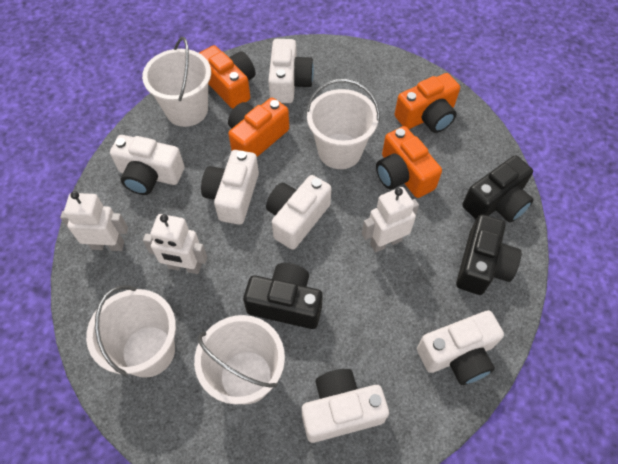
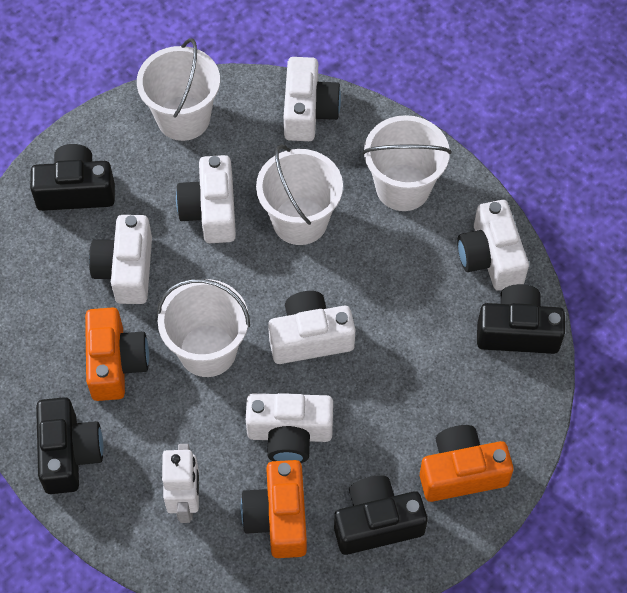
black camera: 3 -> 4
orange camera: 4 -> 3
white robot: 3 -> 1

